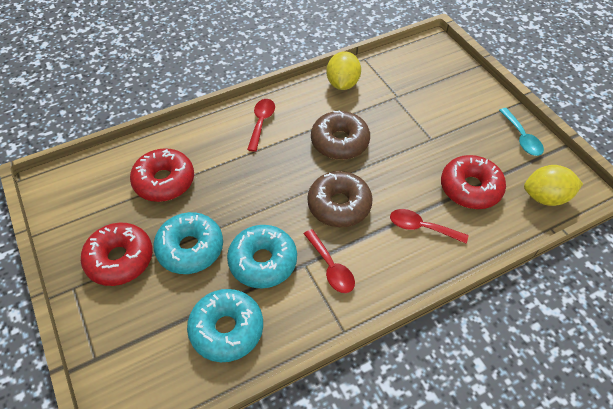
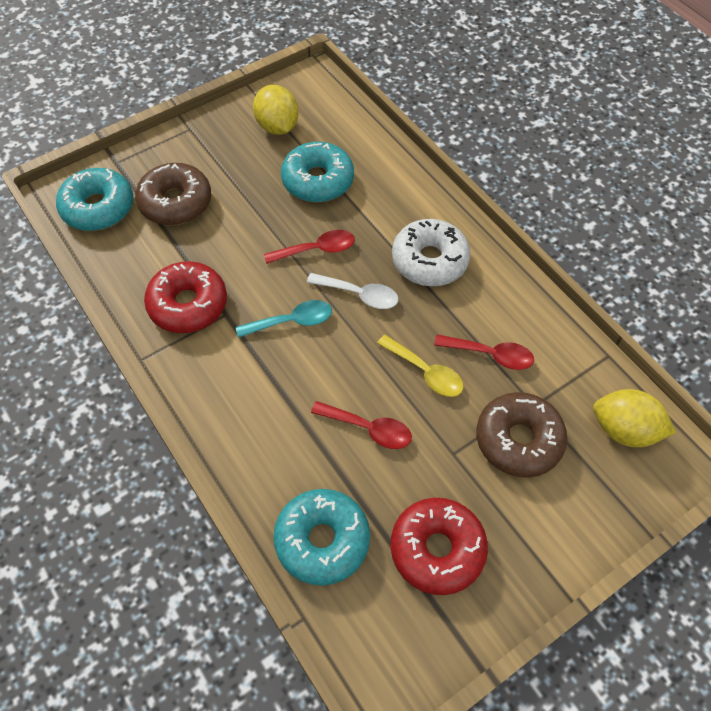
red donut: 3 -> 2
white donut: 0 -> 1
white spoon: 0 -> 1
yellow spoon: 0 -> 1

